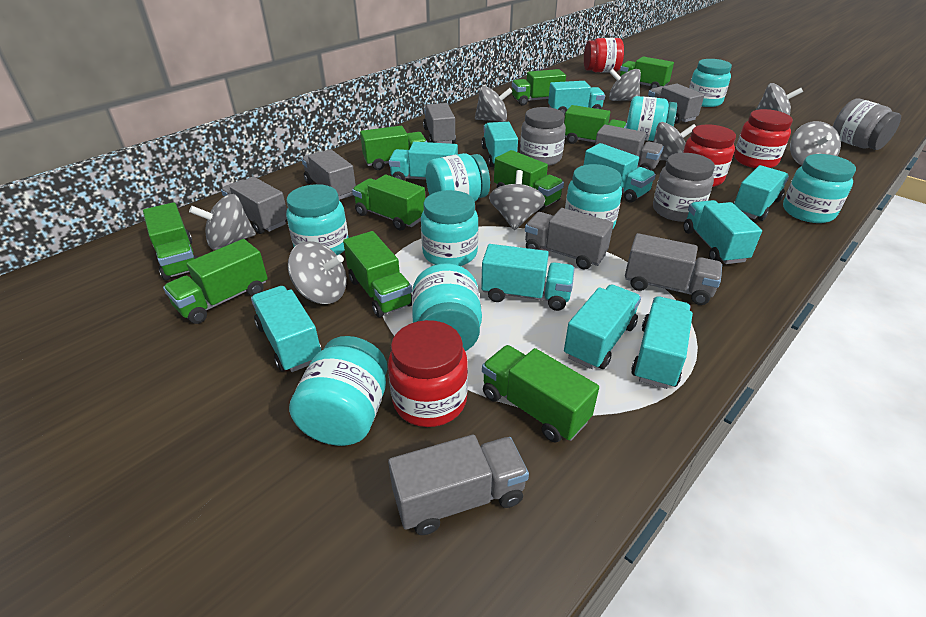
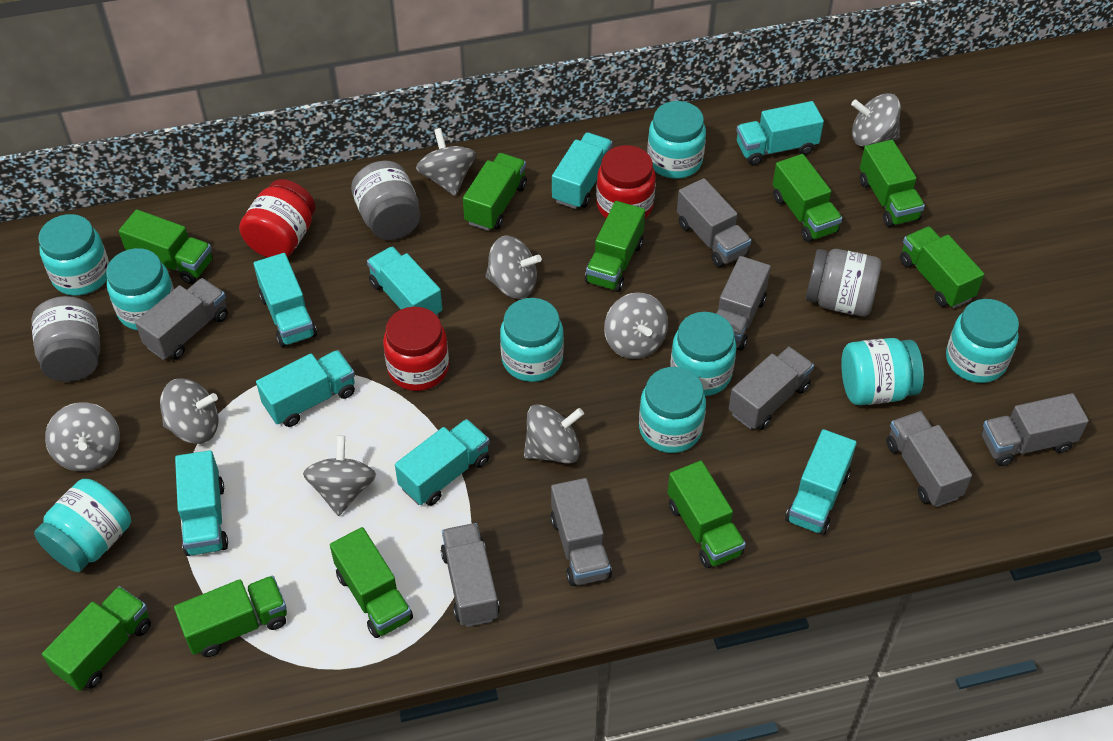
red jar: 4 -> 3
turquoise truck: 10 -> 8

